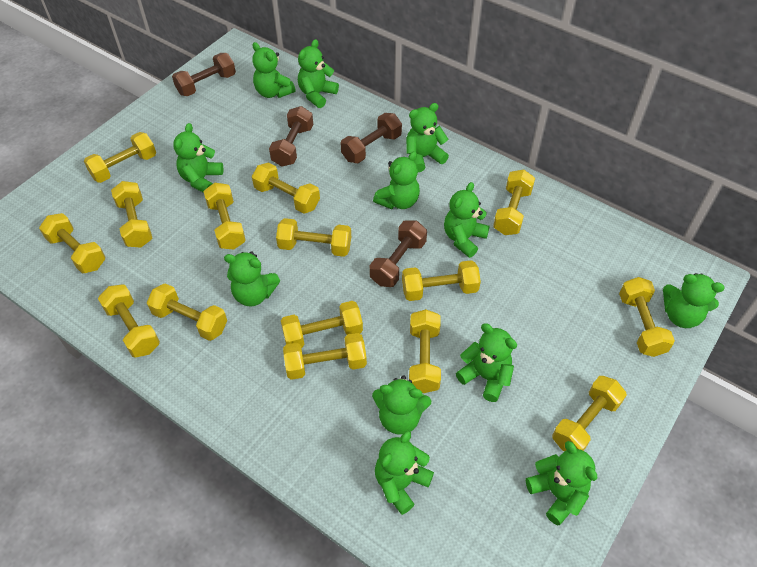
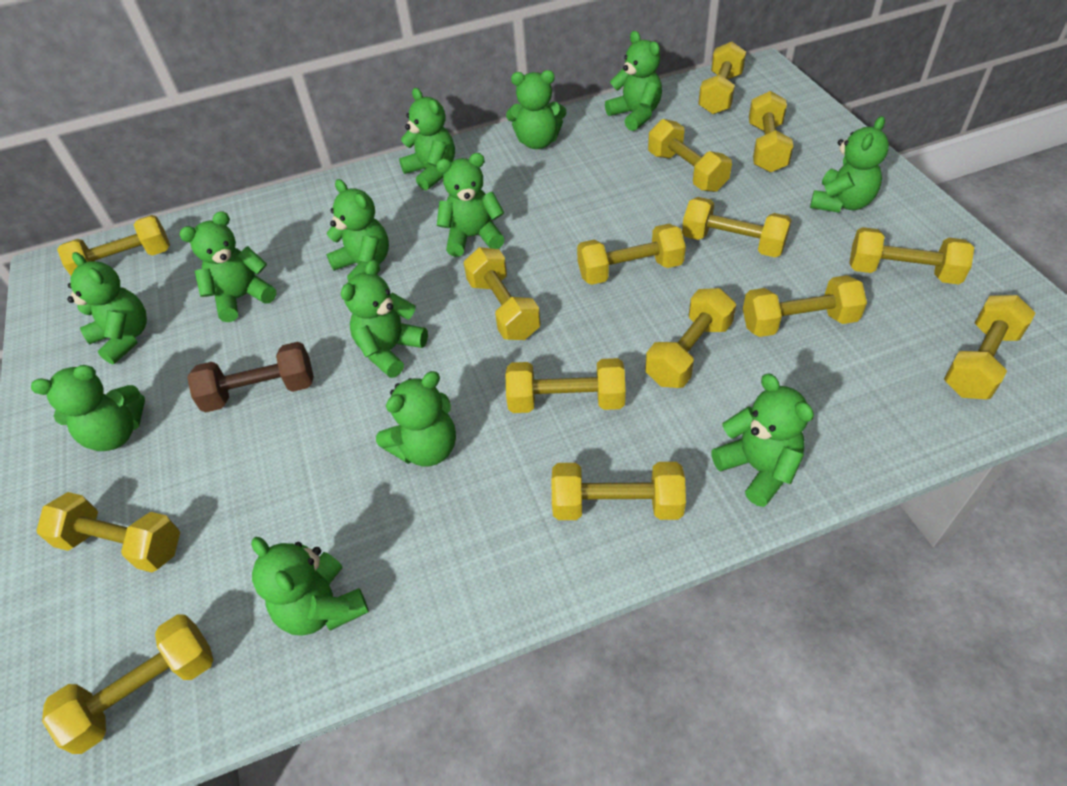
brown dumbbell: 4 -> 1
green teddy bear: 12 -> 13

